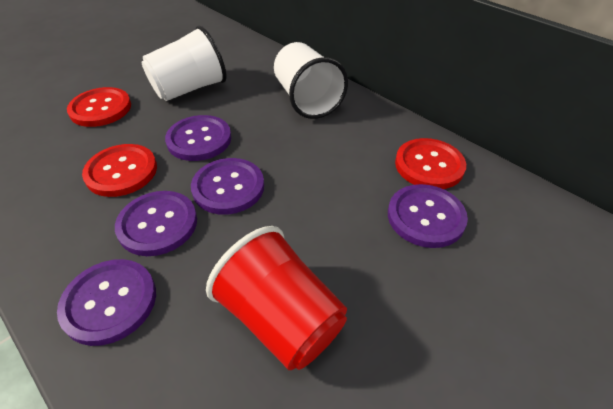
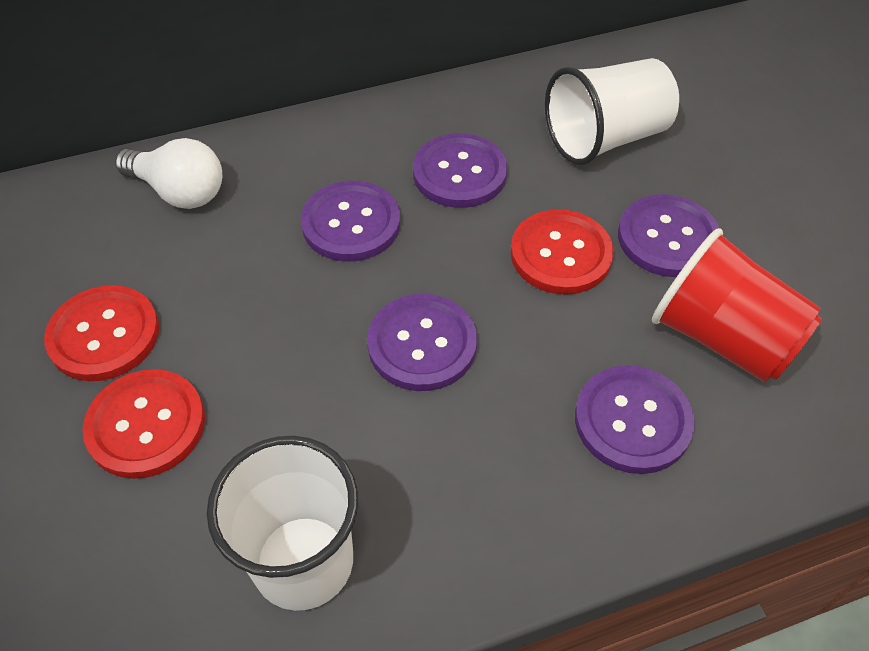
white light bulb: 0 -> 1

